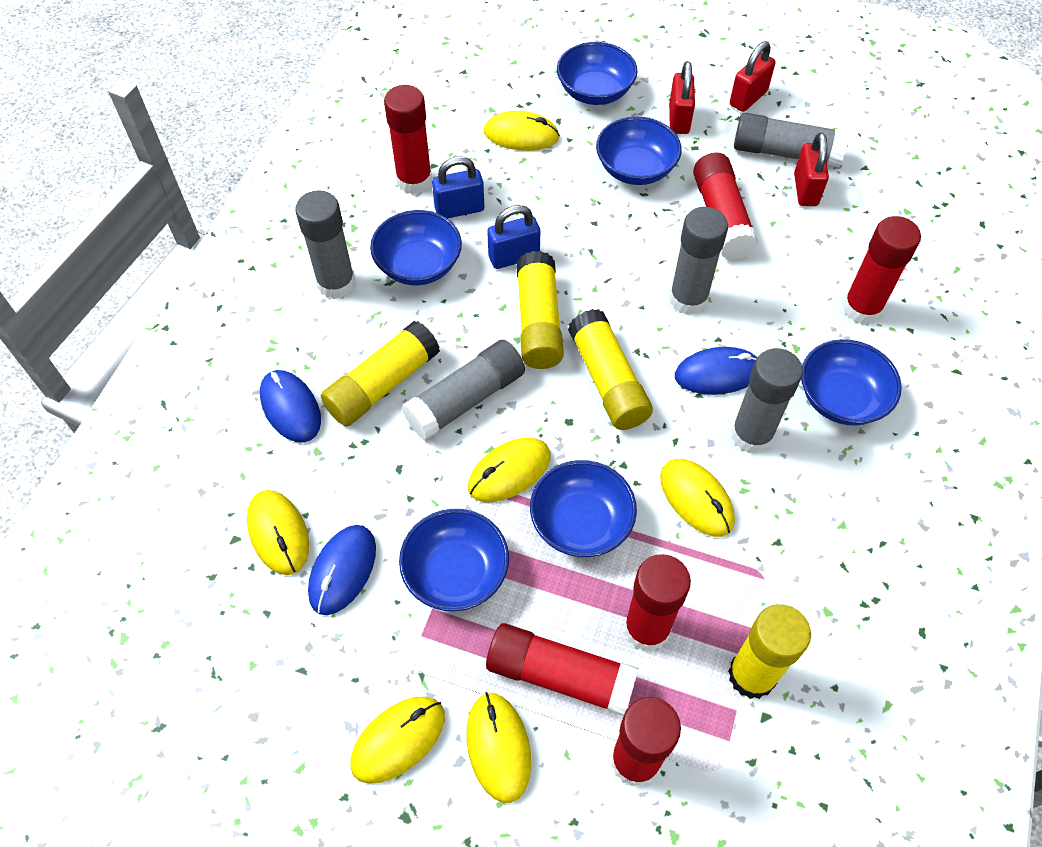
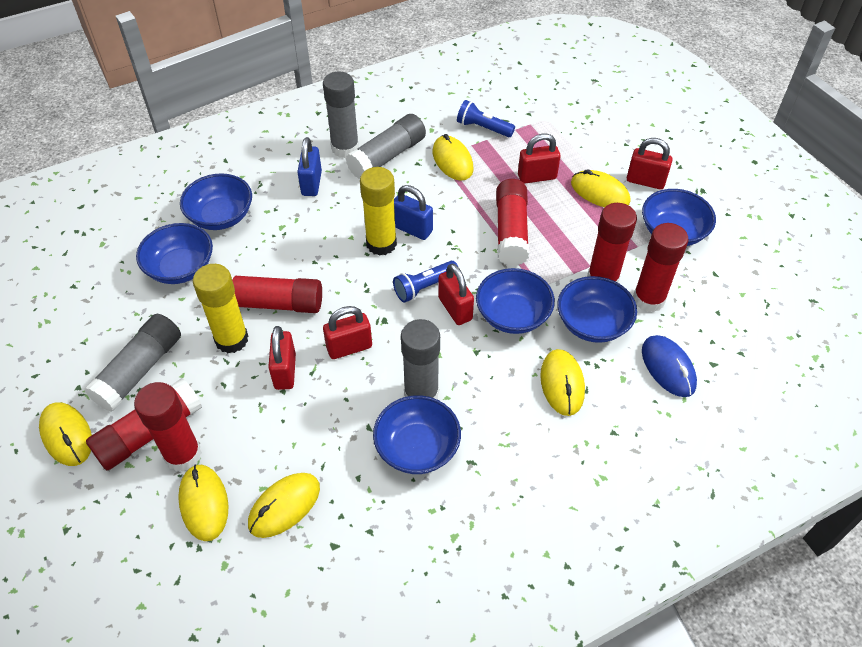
blue flashlight: 0 -> 2
blue mouse: 3 -> 1
grey glue stick: 5 -> 4
red padlock: 3 -> 5
yellow glue stick: 4 -> 2

